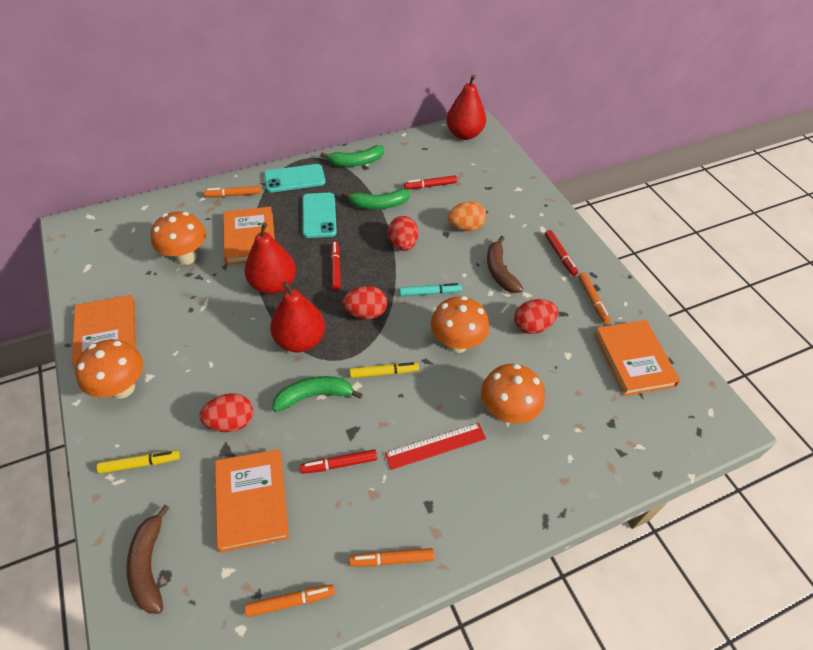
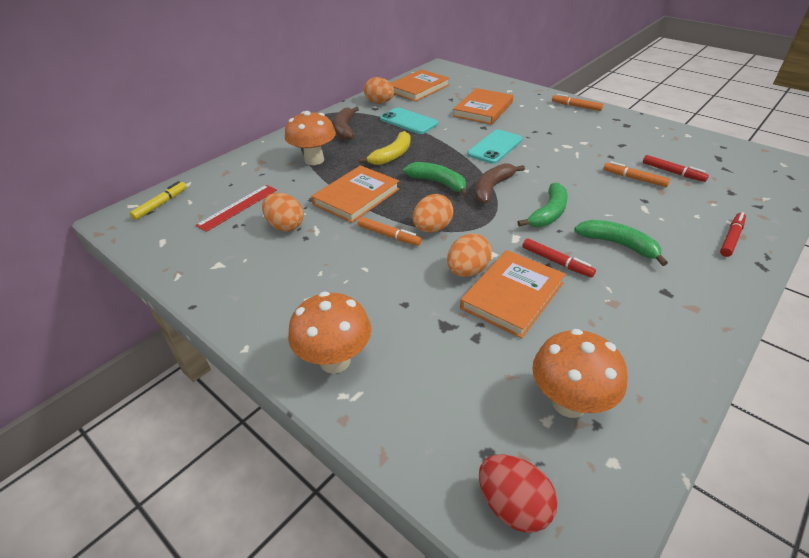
orange egg: 1 -> 4
orange marker: 4 -> 3
orange mushroom: 4 -> 3
red egg: 4 -> 1
red marker: 4 -> 3
red pear: 3 -> 0
turquoise marker: 1 -> 0
yellow banana: 0 -> 1
yellow marker: 2 -> 1

